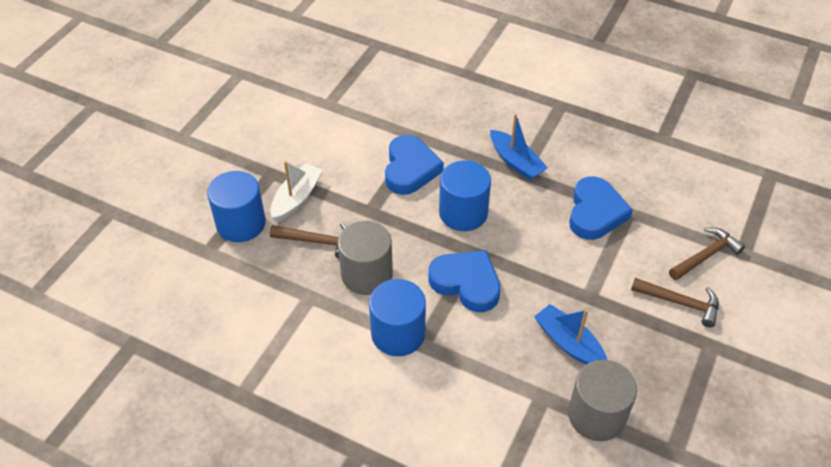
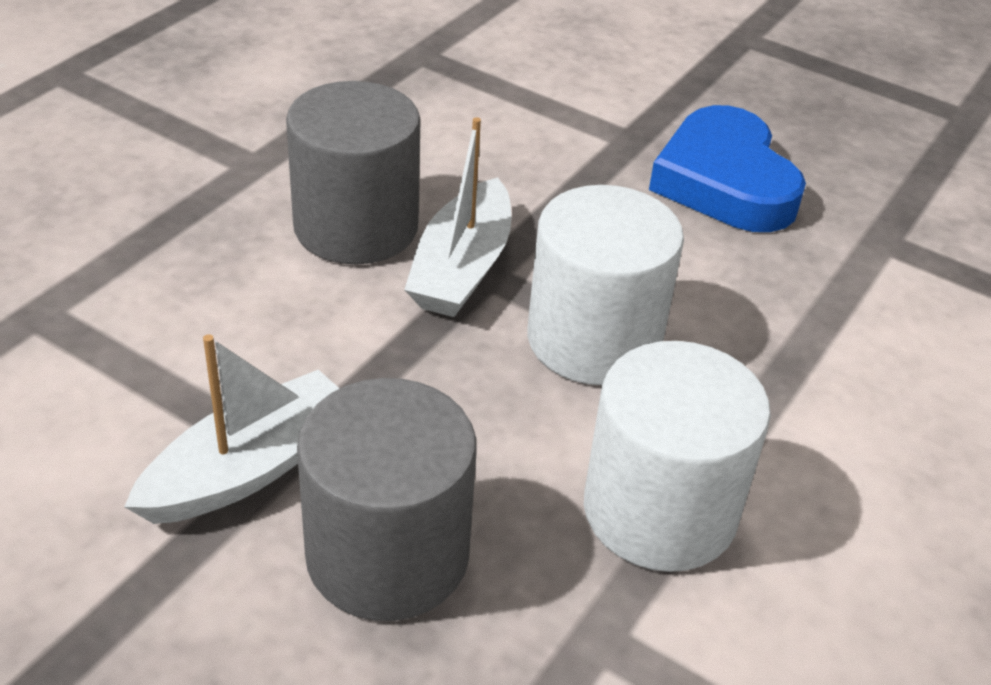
blue boat: 2 -> 0
blue cylinder: 3 -> 0
blue heart: 3 -> 1
brown hammer: 3 -> 0
white boat: 1 -> 2
white cylinder: 0 -> 2

